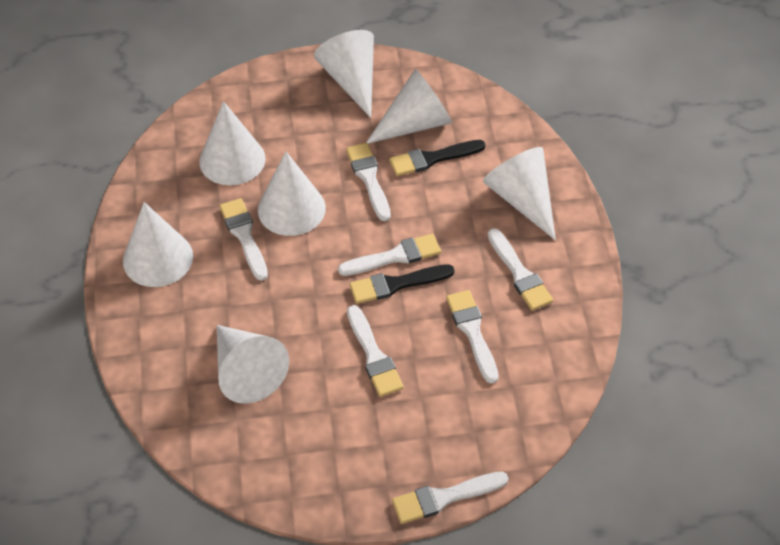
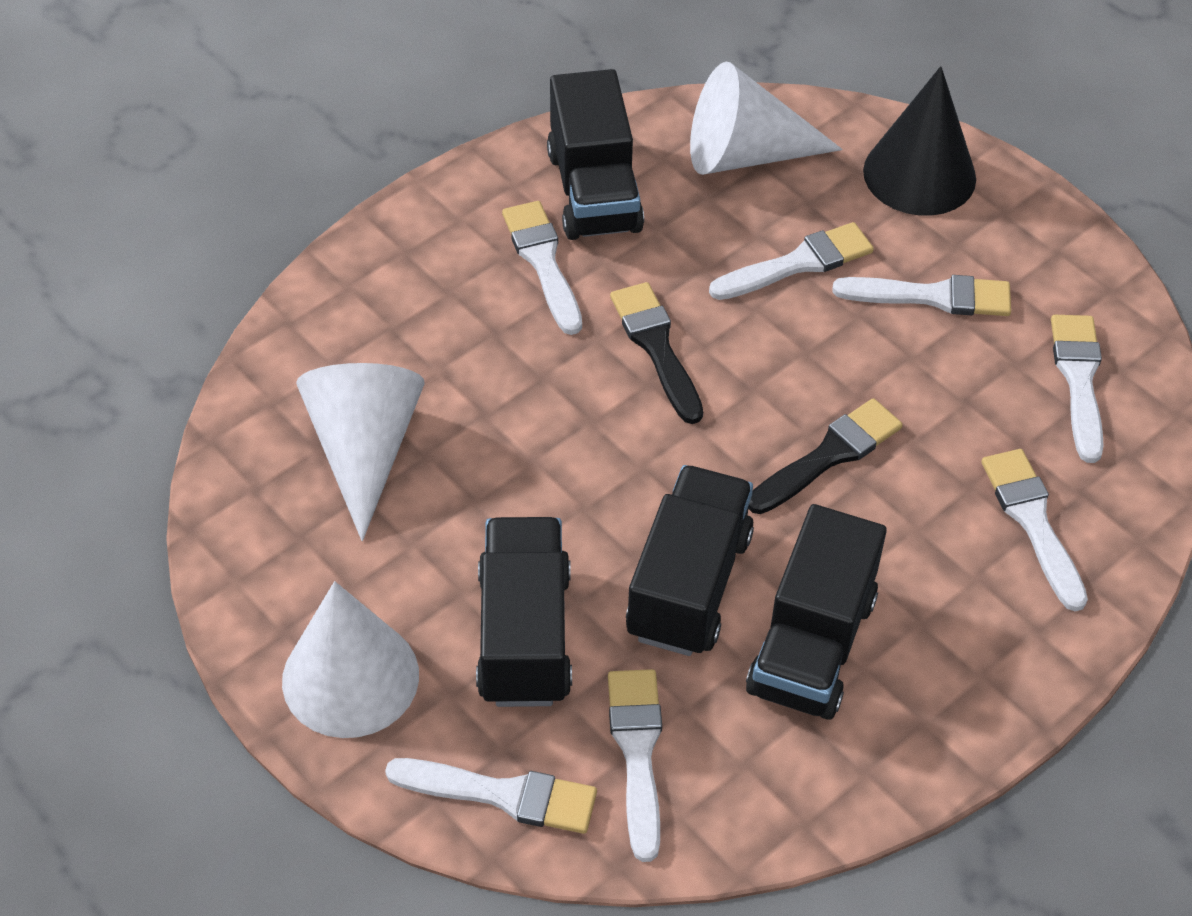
black cone: 0 -> 1
black truck: 0 -> 4
white cone: 7 -> 3

